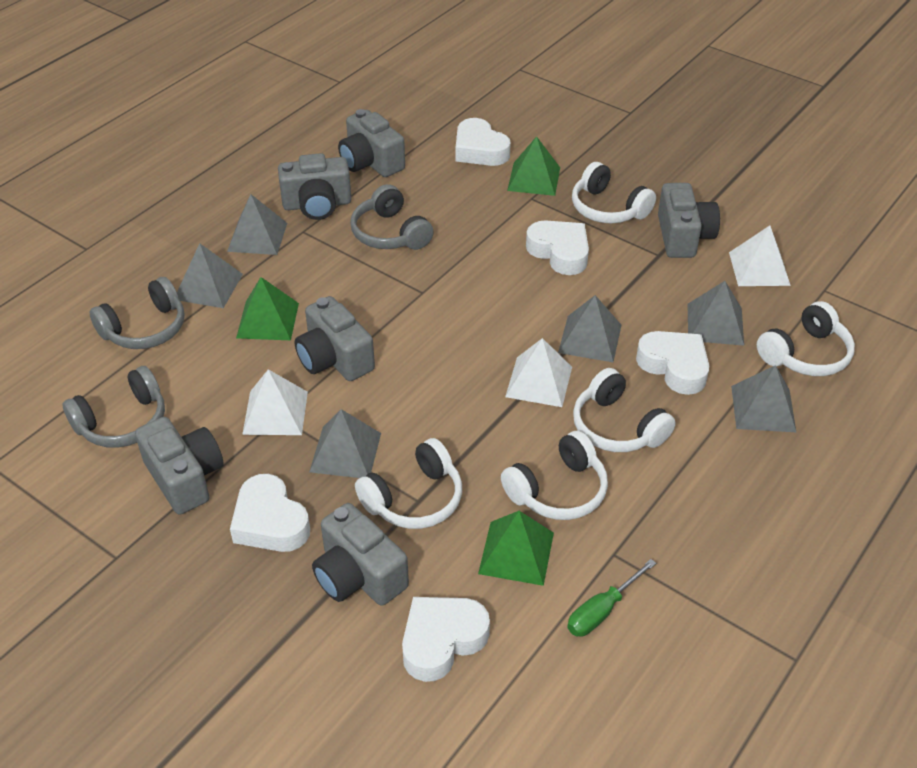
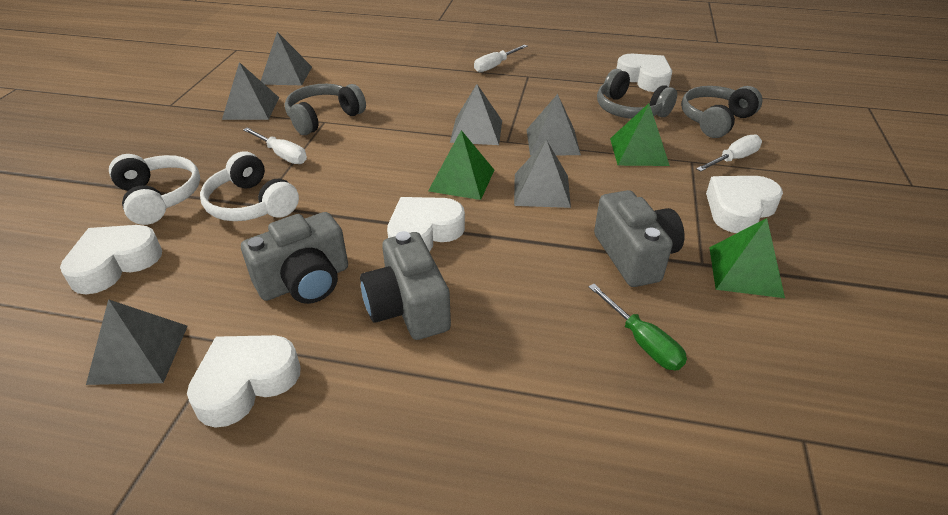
grey camera: 6 -> 3
white headphones: 5 -> 2
white pyramid: 3 -> 0
white screwdriver: 0 -> 3

